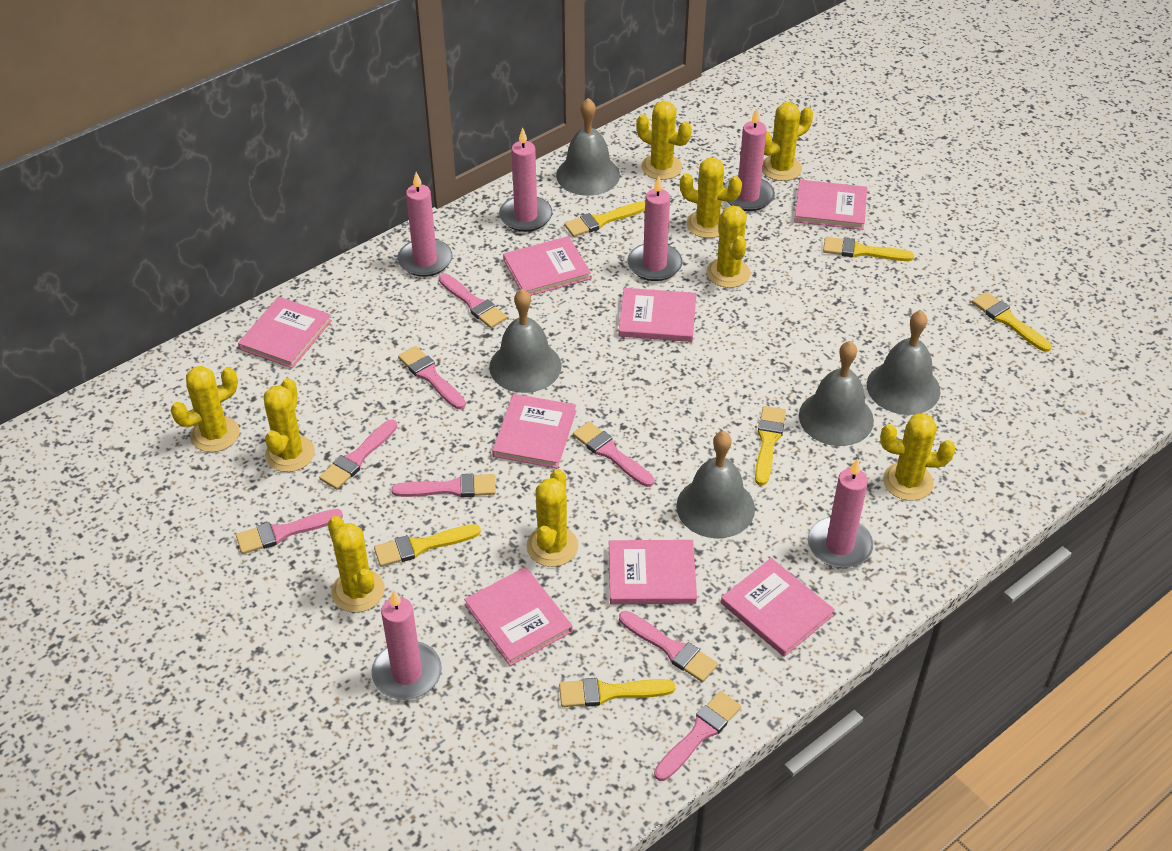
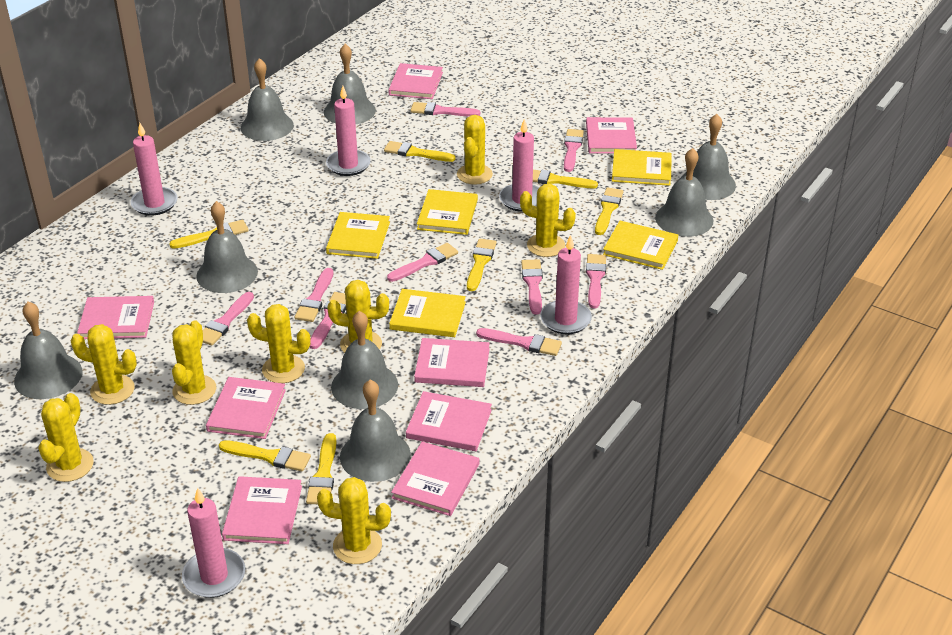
grey bell: 5 -> 8
pink brush: 8 -> 9
pink candle: 6 -> 5
yellow book: 0 -> 5
yellow brush: 6 -> 7
yellow cactus: 9 -> 8

